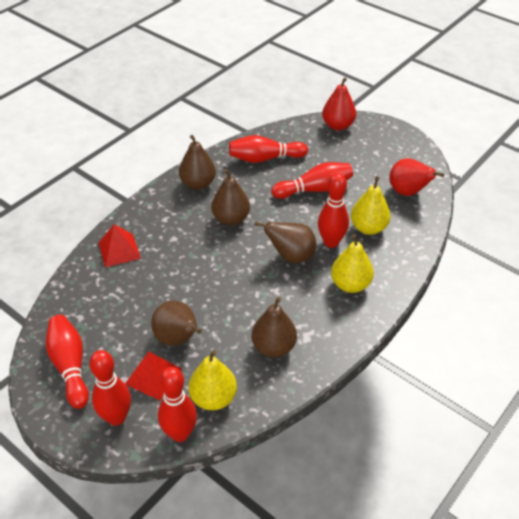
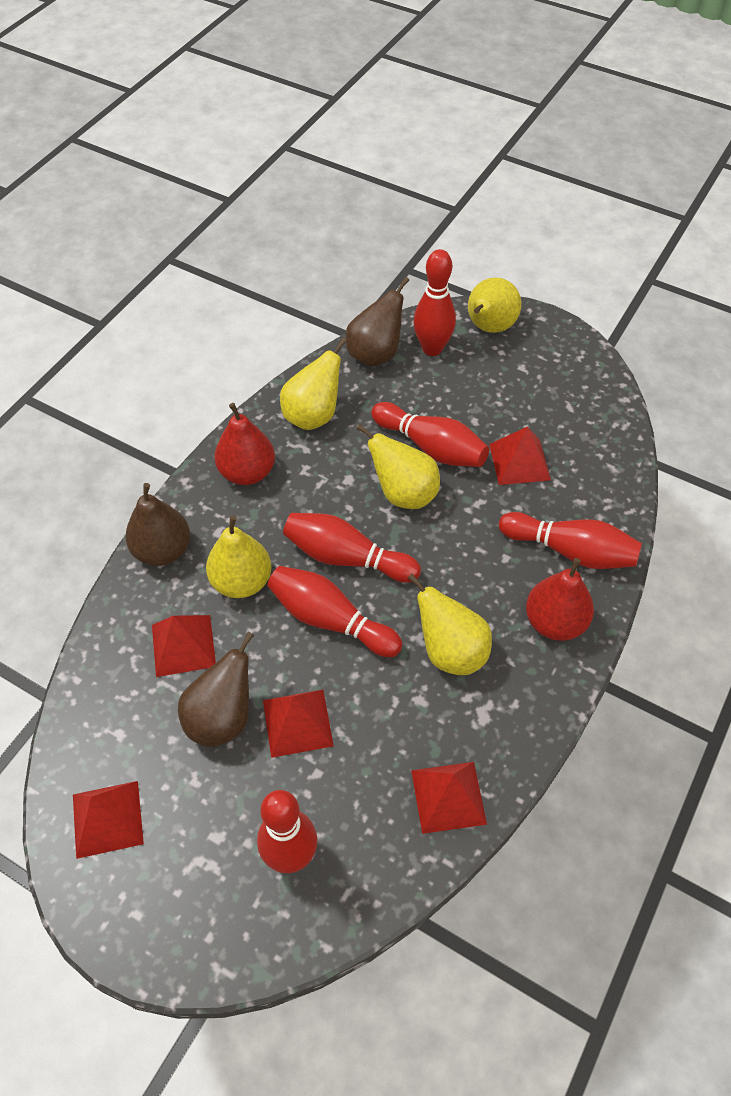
brown pear: 5 -> 3
red pyramid: 2 -> 5
yellow pear: 3 -> 5

